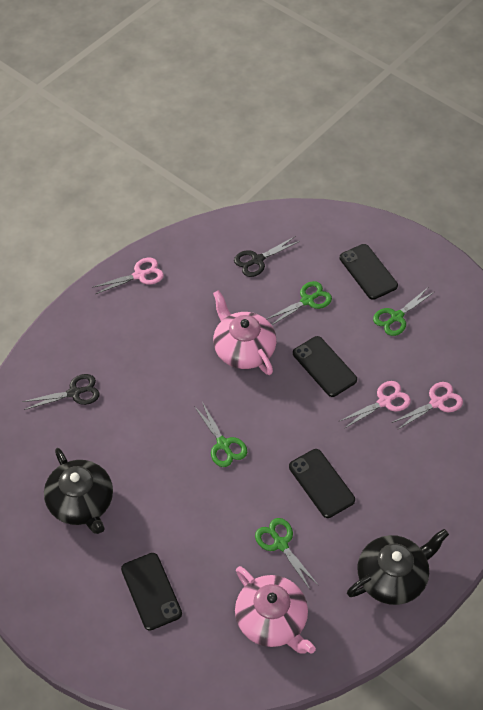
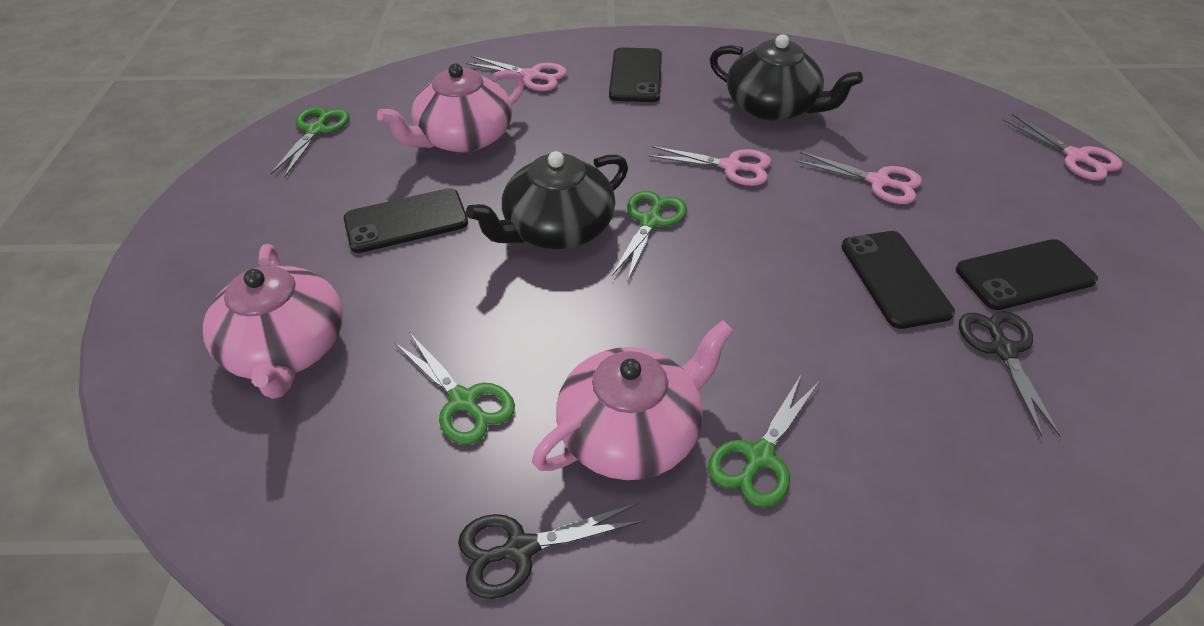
pink scissors: 3 -> 4
pink teapot: 2 -> 3

